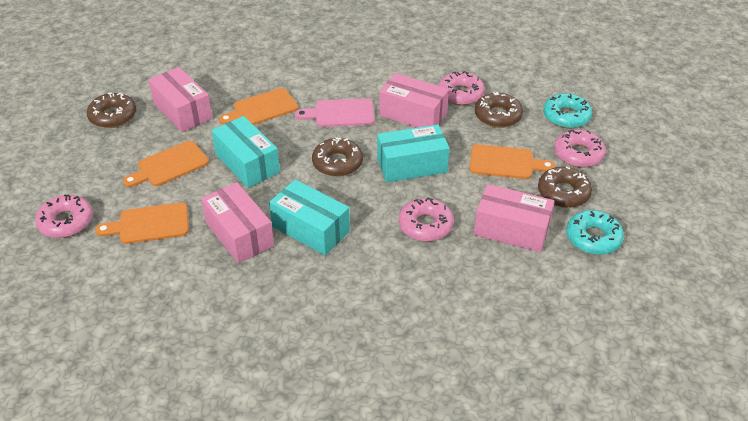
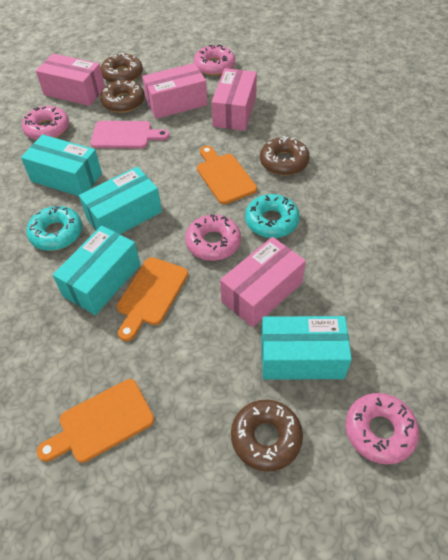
orange cutting board: 4 -> 3
turquoise box: 3 -> 4

